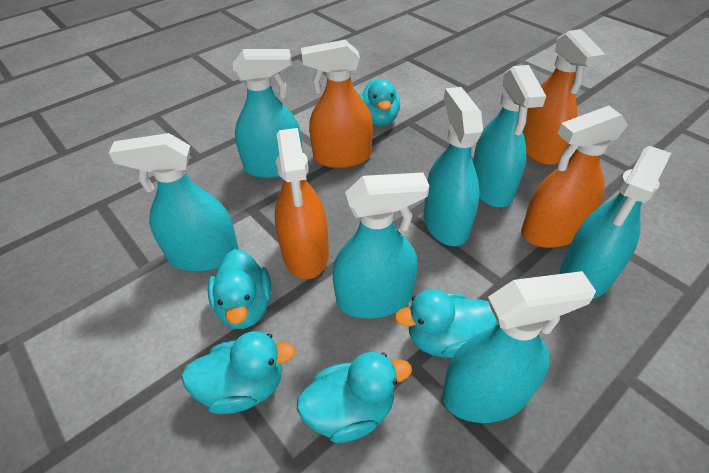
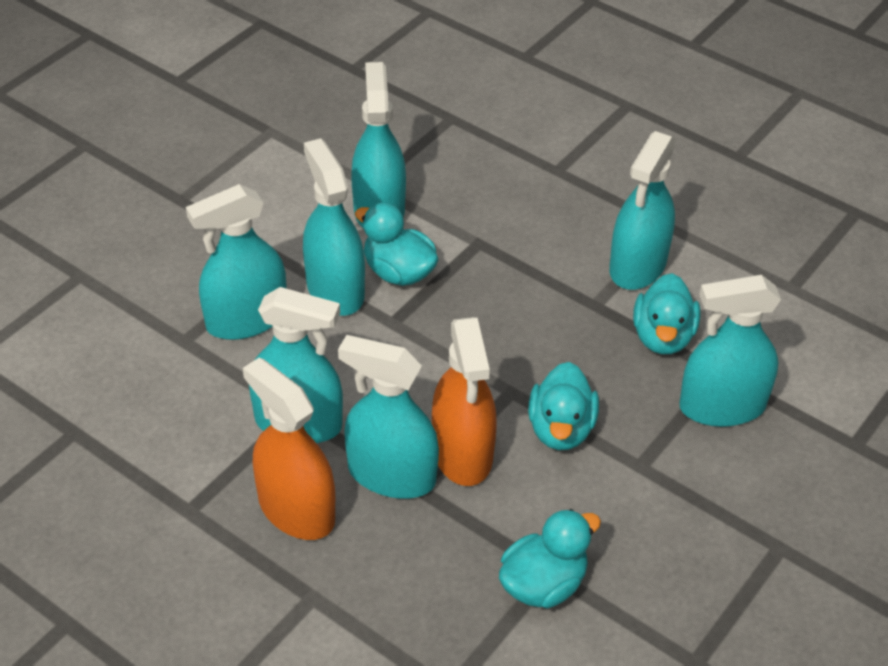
orange spray bottle: 4 -> 2
turquoise duck: 5 -> 4

